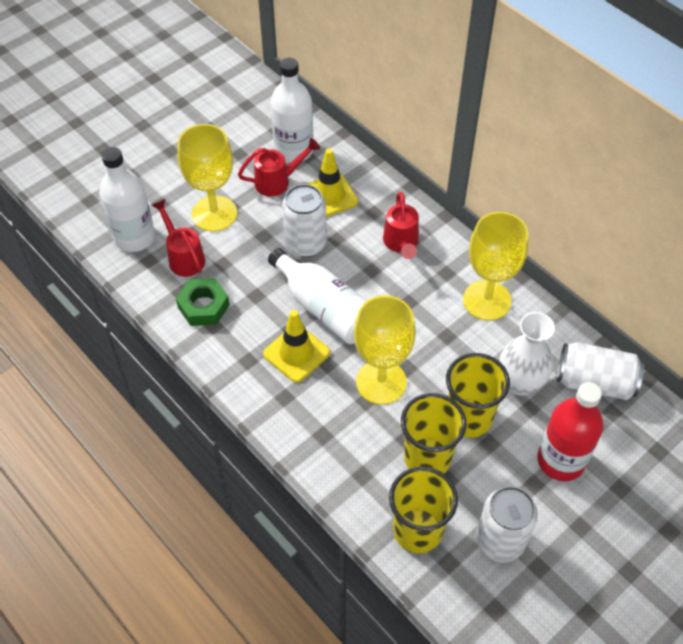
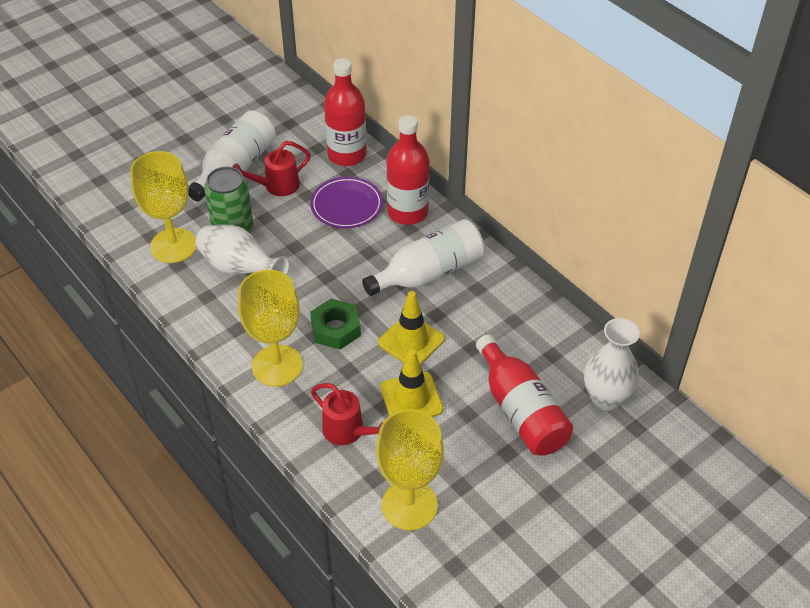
green can: 0 -> 1
purple plate: 0 -> 1
red bottle: 1 -> 3
red watering can: 3 -> 2
white bottle: 3 -> 2
white can: 3 -> 0
white vase: 1 -> 2
yellow cup: 3 -> 0

